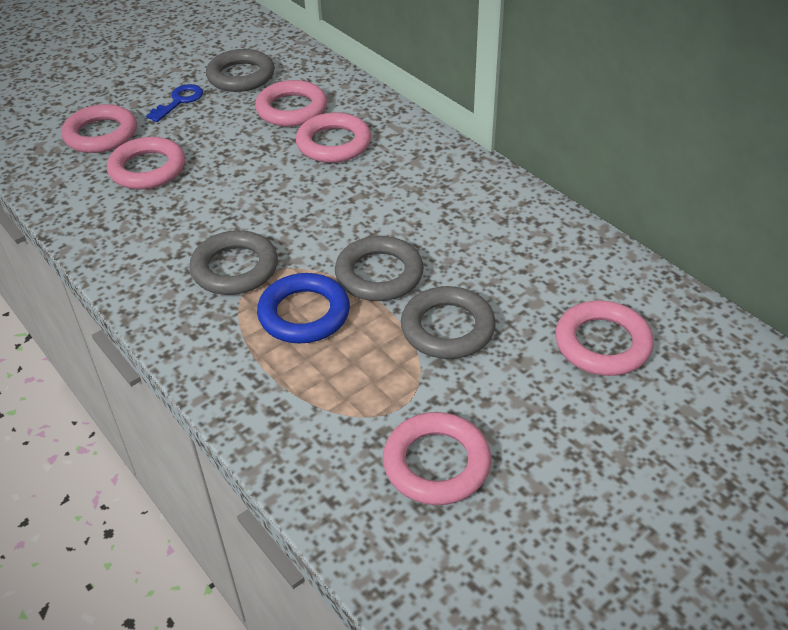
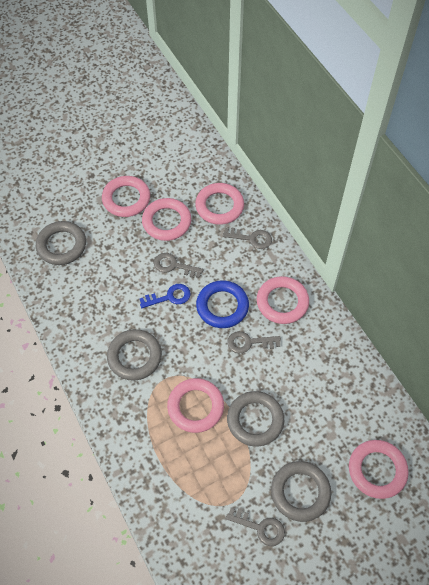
grey key: 0 -> 4

